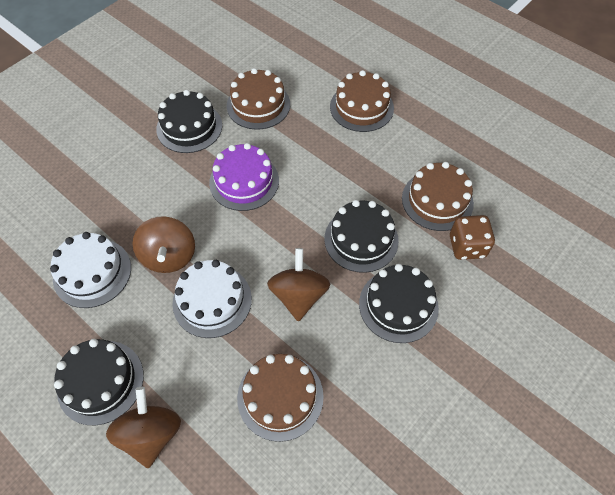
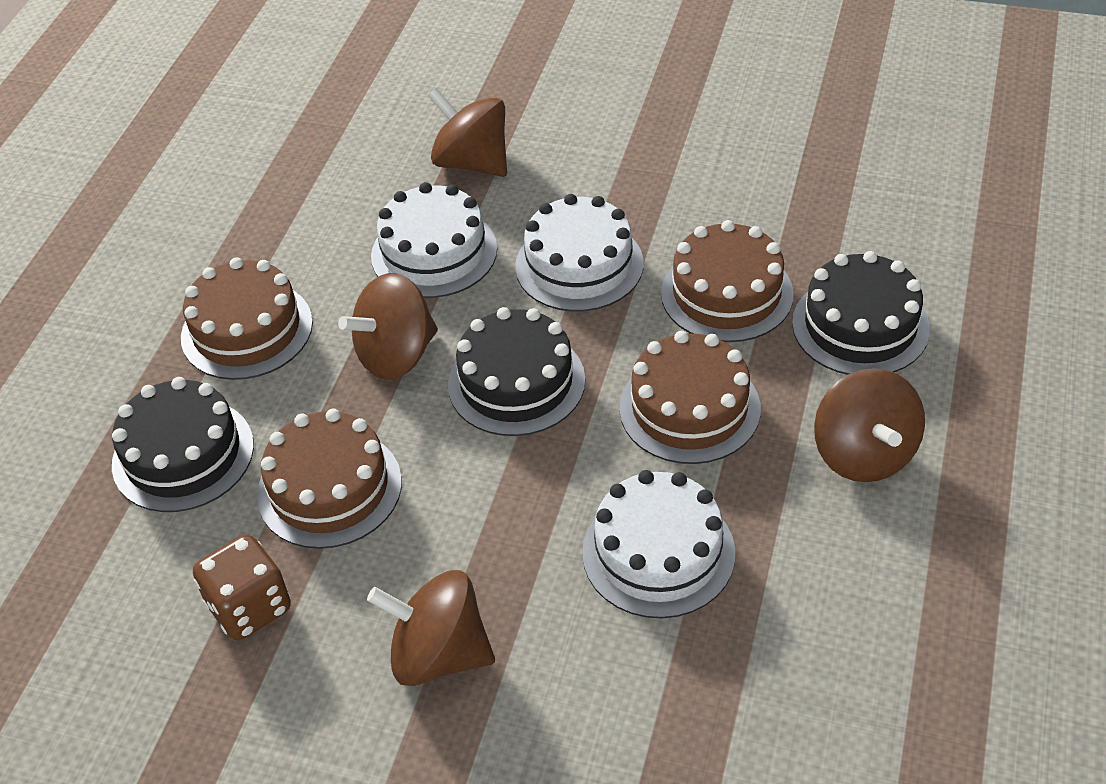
black cake: 4 -> 3
brown spinning top: 3 -> 4
purple cake: 1 -> 0
white cake: 2 -> 3

